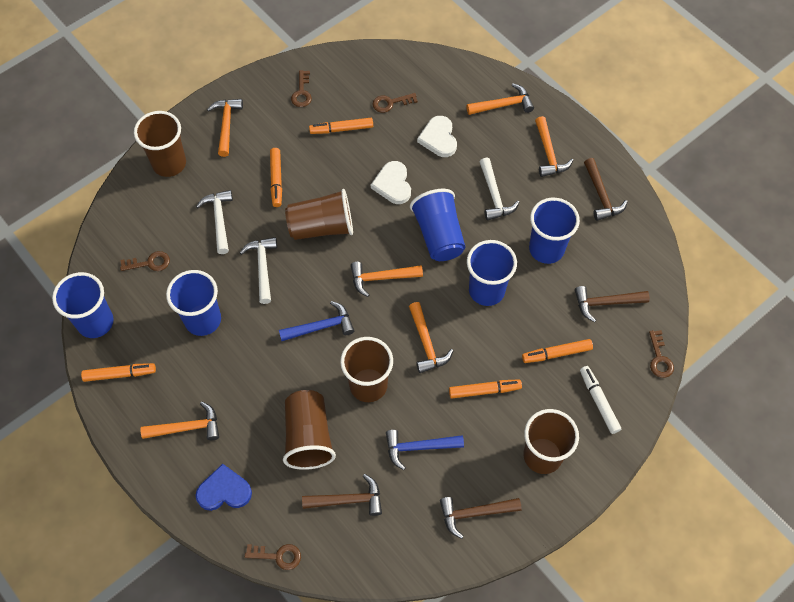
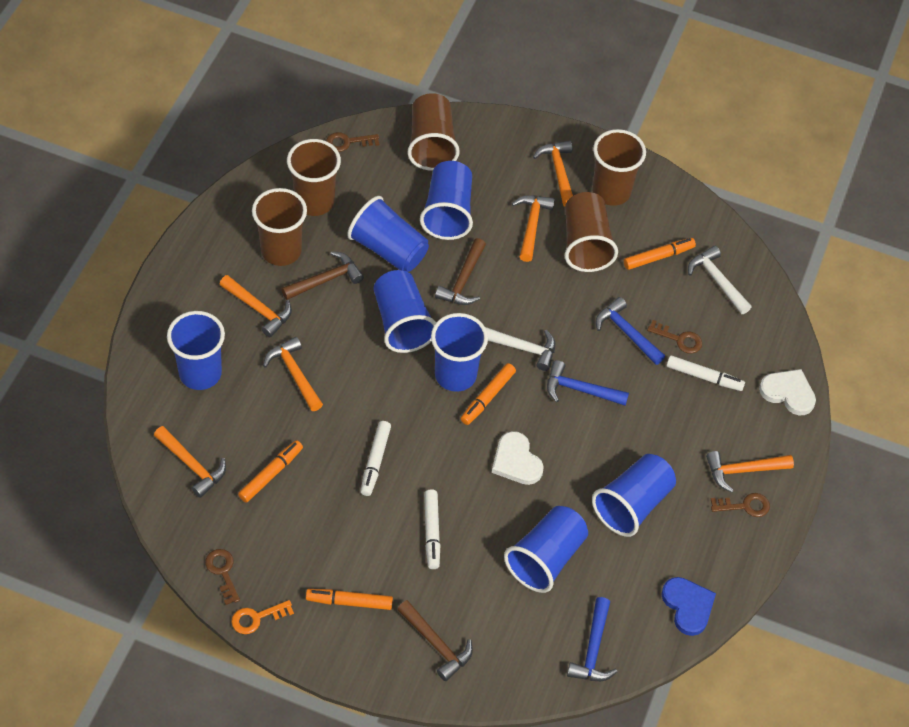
blue cup: 5 -> 7
blue hammer: 2 -> 3
brown hammer: 4 -> 3
brown key: 5 -> 4
orange key: 0 -> 1
orange marker: 5 -> 4
white hammer: 3 -> 2
white marker: 1 -> 3

